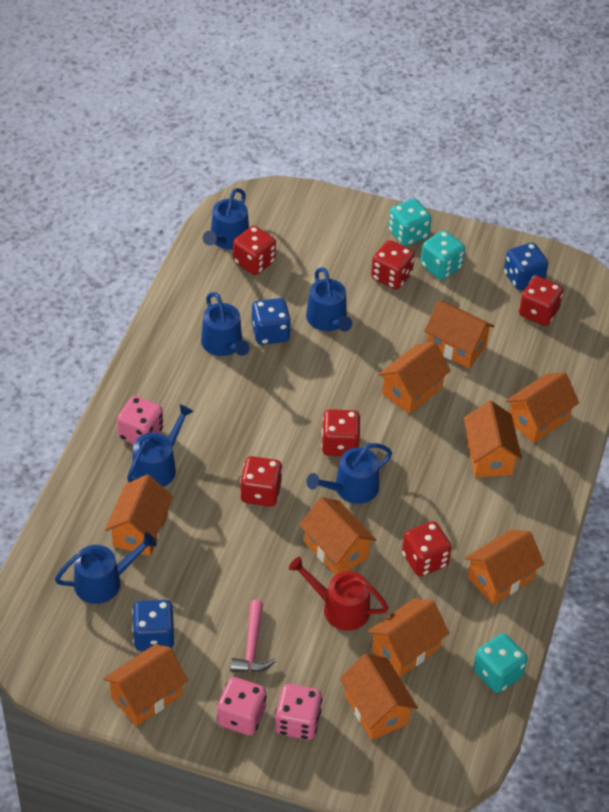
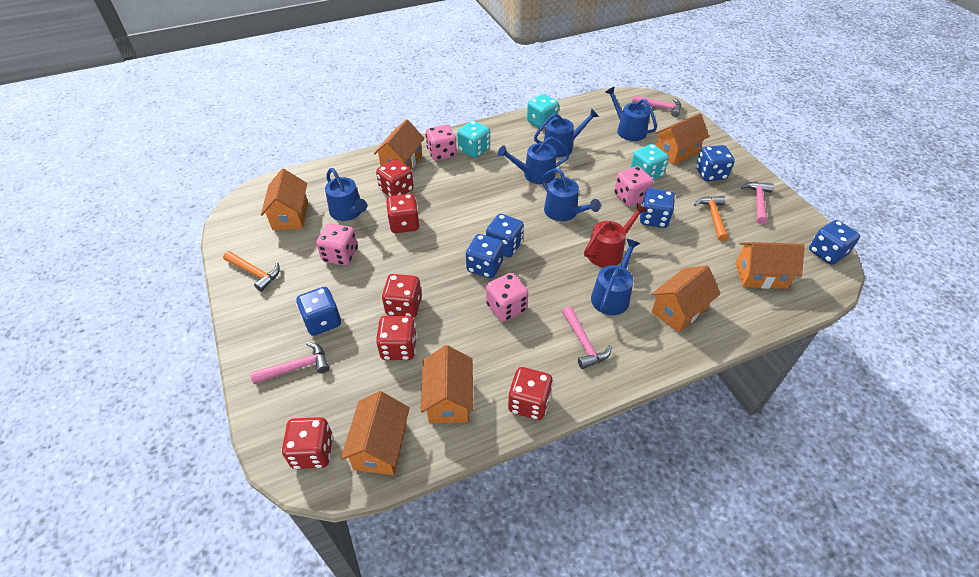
blue dice: 3 -> 6
orange hammer: 0 -> 2
orange house: 10 -> 7
pink dice: 3 -> 4
pink hammer: 1 -> 4

